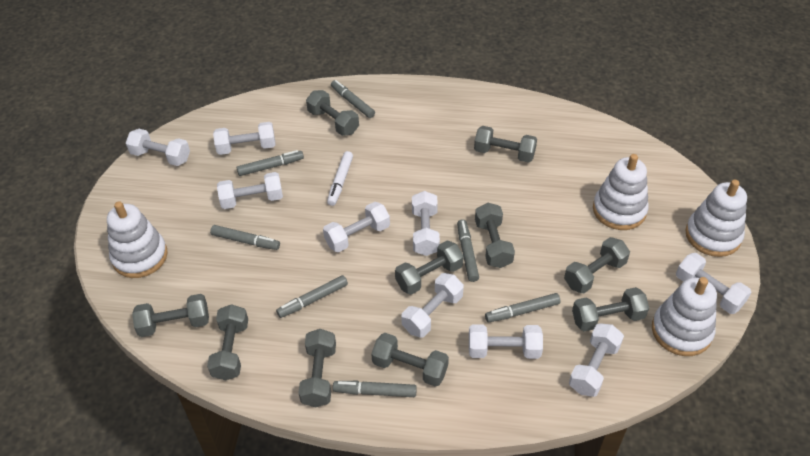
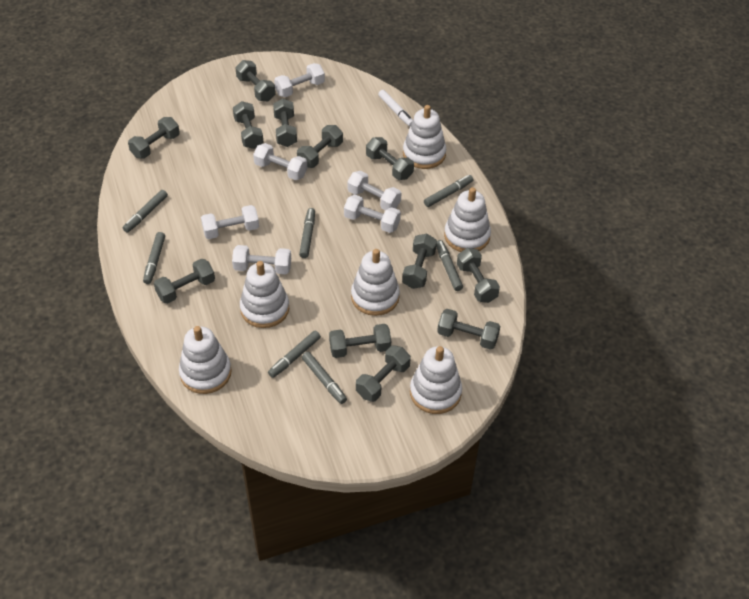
grey dumbbell: 10 -> 12
white dumbbell: 9 -> 6
white stacking toy: 4 -> 6

